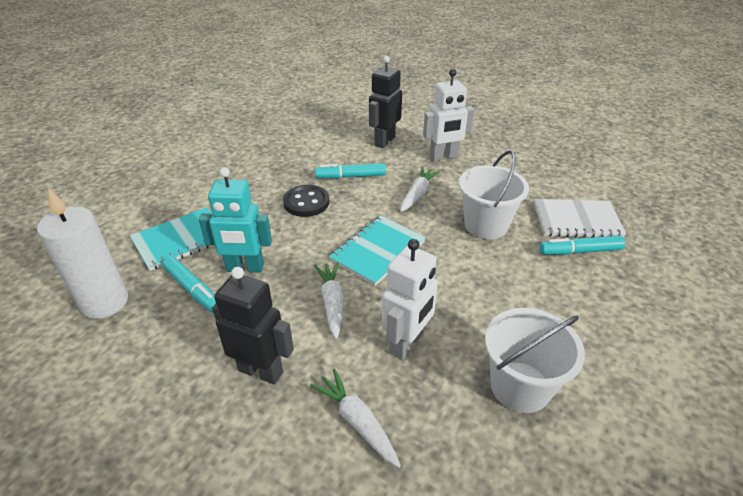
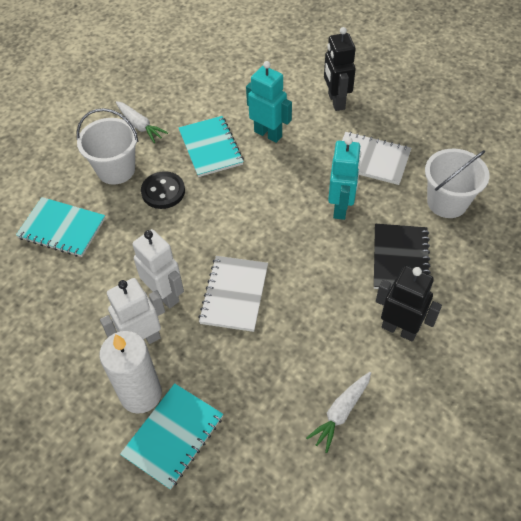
black notebook: 0 -> 1
turquoise marker: 3 -> 0
turquoise notebook: 2 -> 3
turquoise robot: 1 -> 2
white carrot: 3 -> 2
white notebook: 1 -> 2

